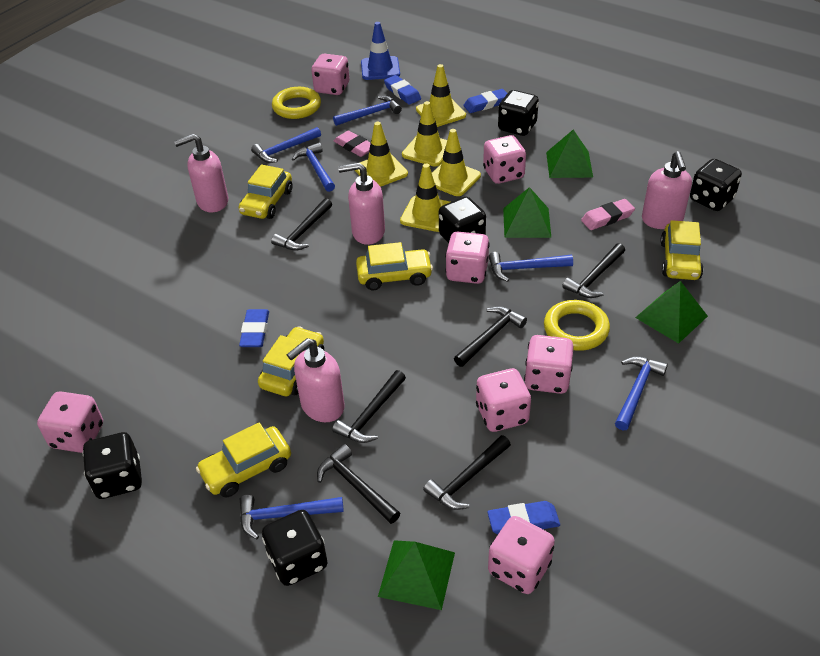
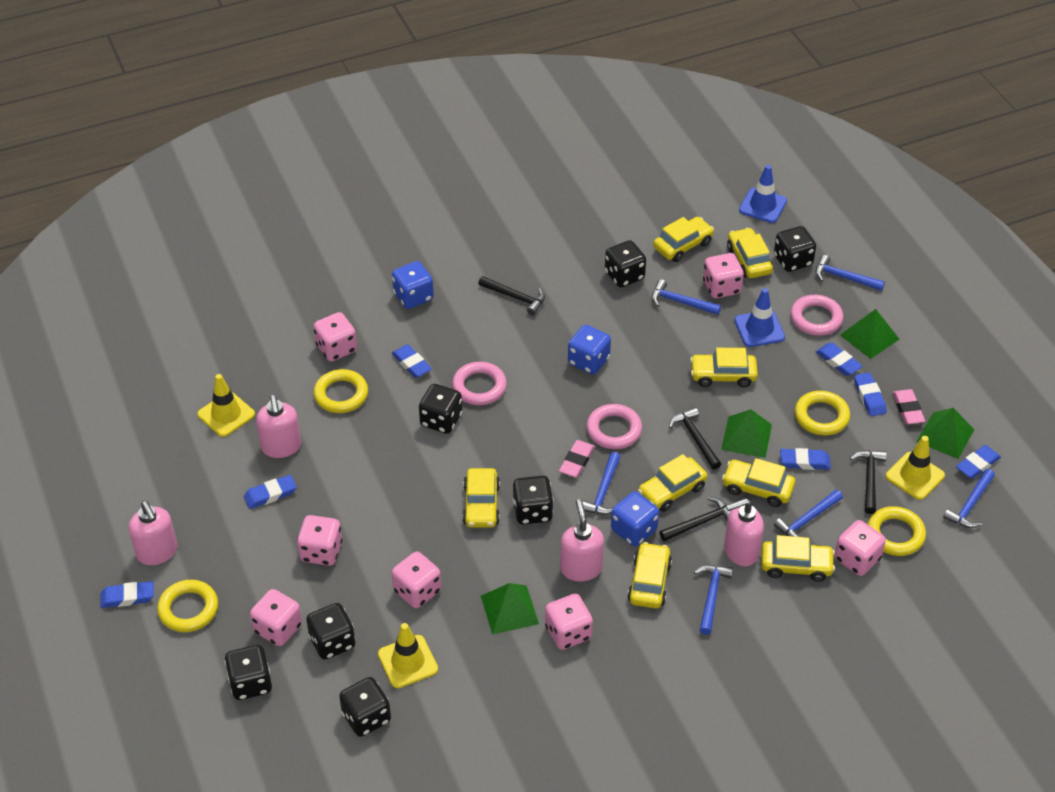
black dice: 5 -> 7
black hammer: 6 -> 4
blue dice: 0 -> 3
blue eraser: 4 -> 7
blue traffic cone: 1 -> 2
pink ring: 0 -> 3
yellow car: 5 -> 8
yellow ring: 2 -> 4
yellow traffic cone: 5 -> 3

